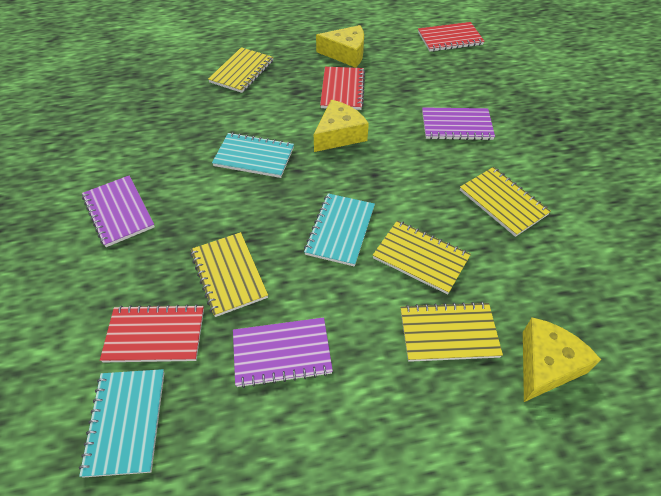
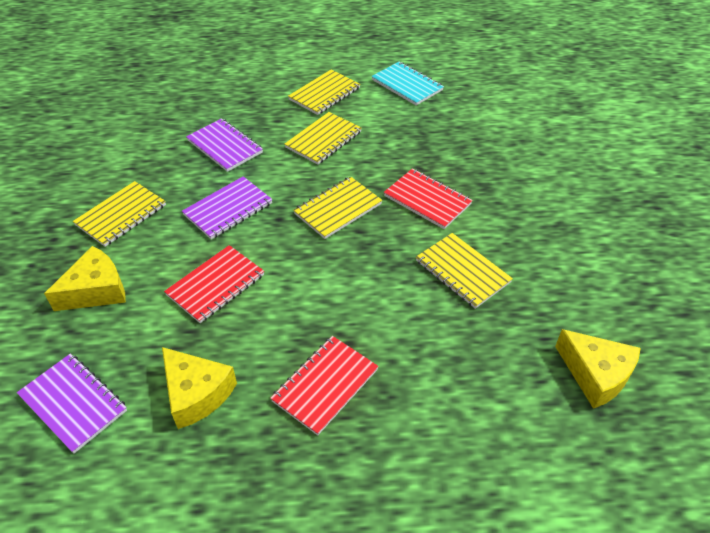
turquoise notebook: 3 -> 1

